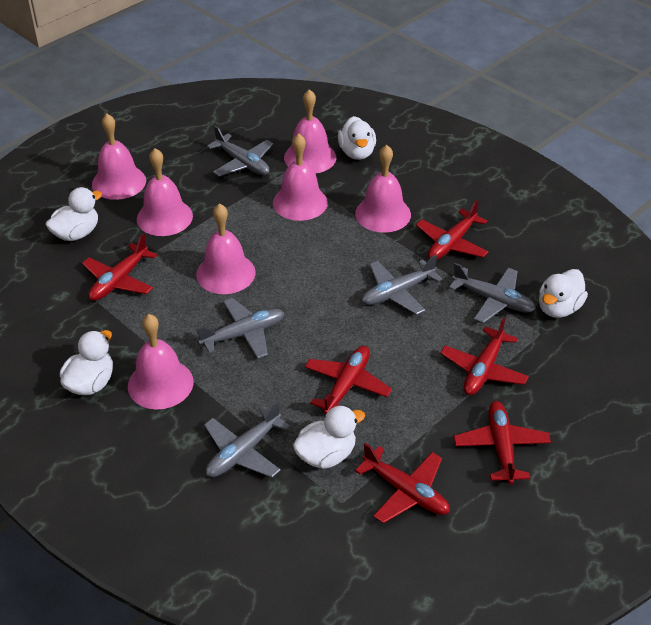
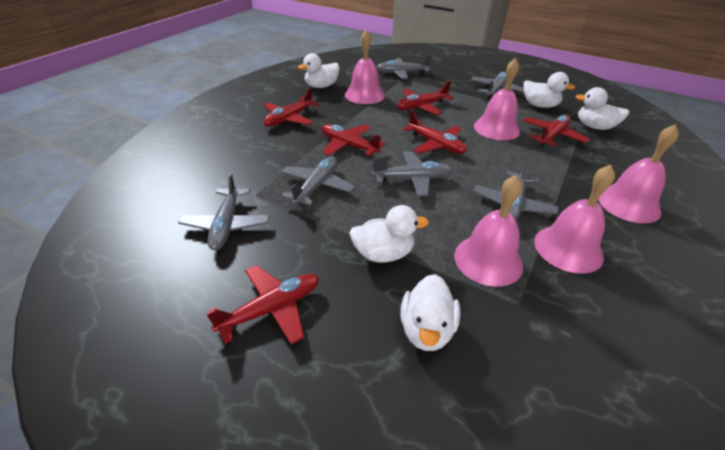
grey plane: 5 -> 6
pink bell: 7 -> 5

